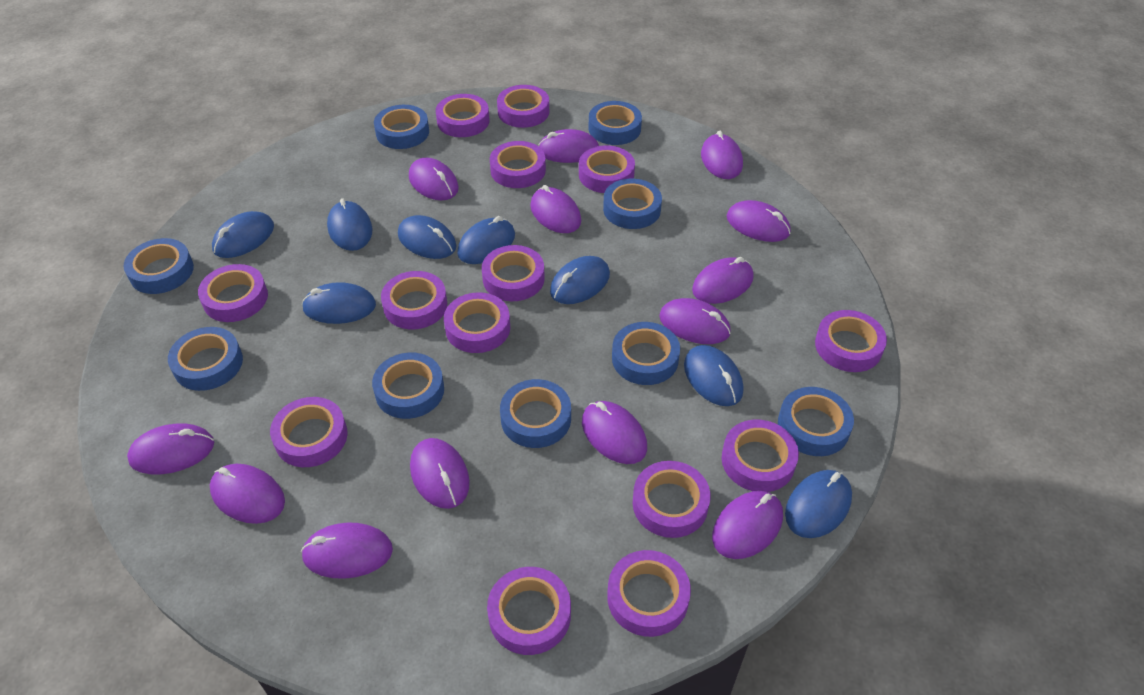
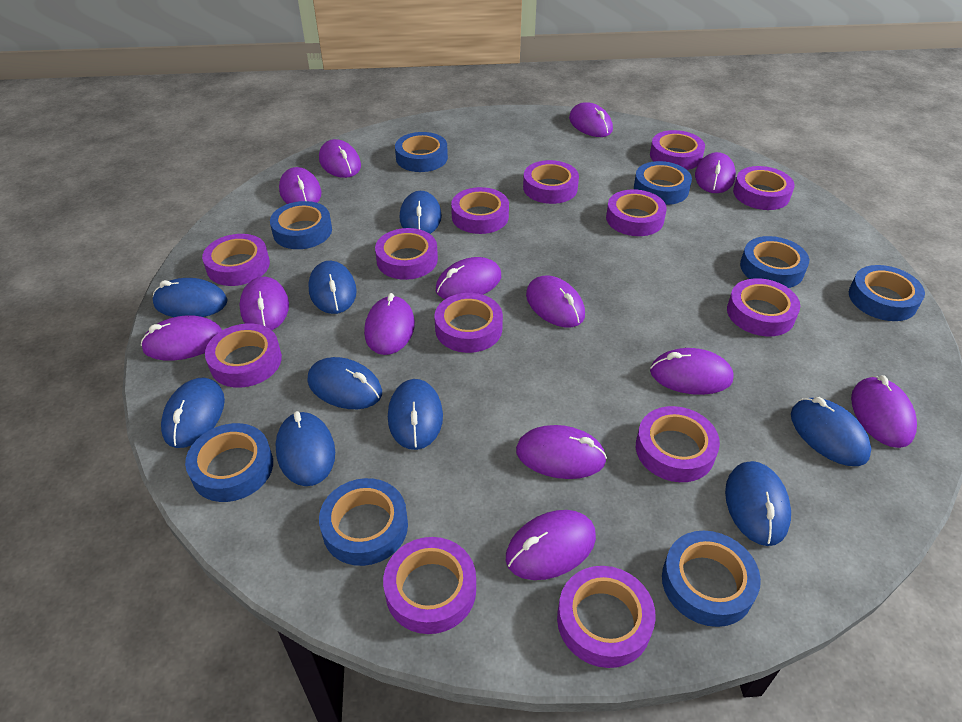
blue mouse: 8 -> 9
blue tape: 9 -> 8
purple tape: 14 -> 13

